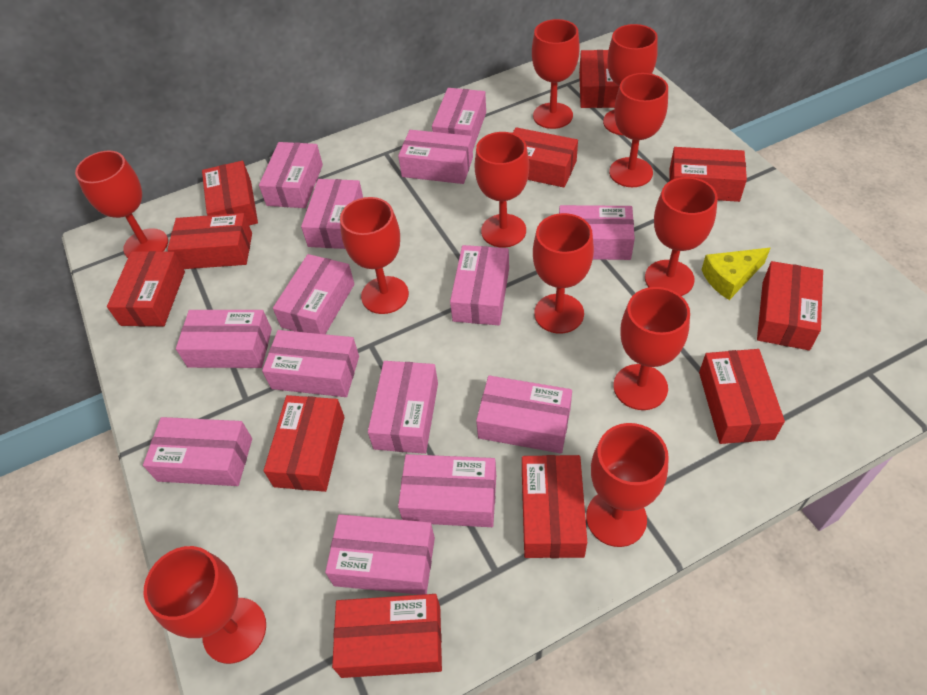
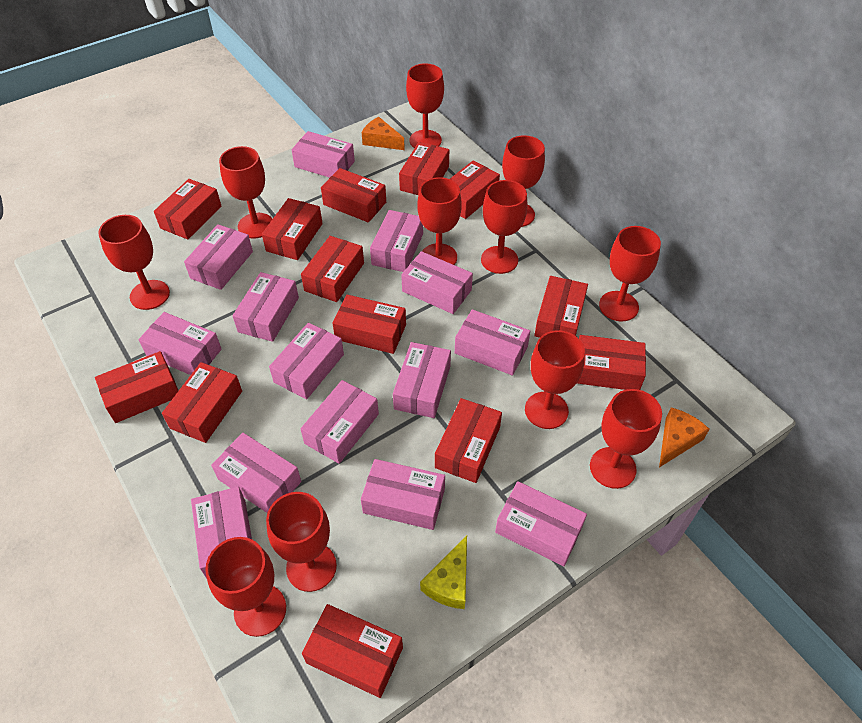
orange cheese: 0 -> 2
red box: 11 -> 13

